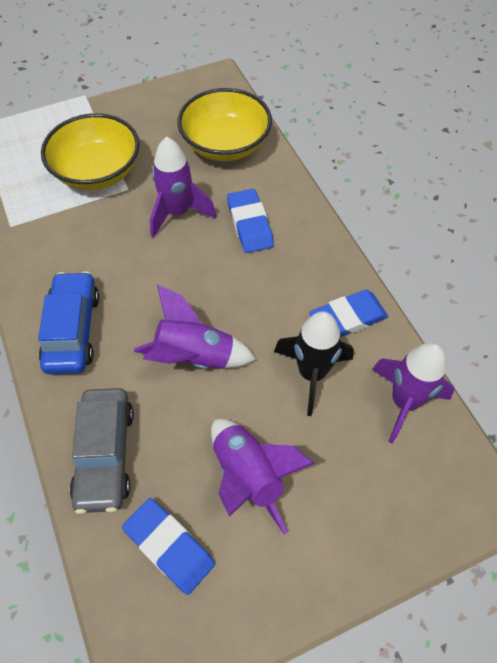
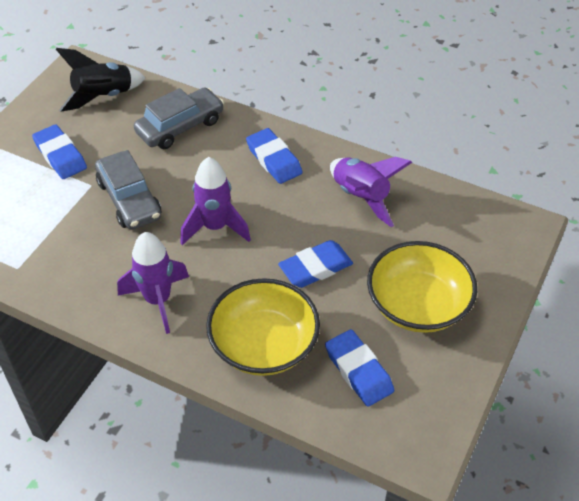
blue car: 1 -> 0
blue eraser: 3 -> 4
grey car: 1 -> 2
purple rocket: 4 -> 3

